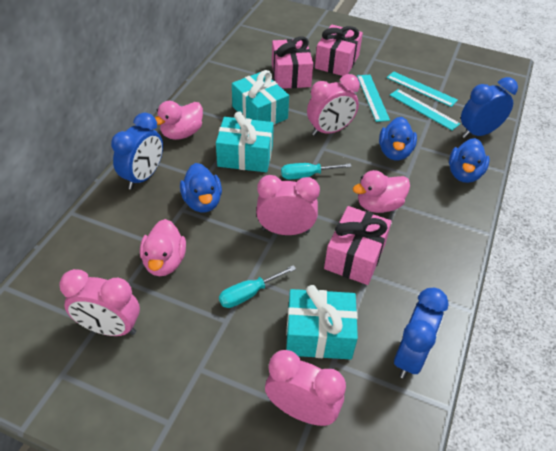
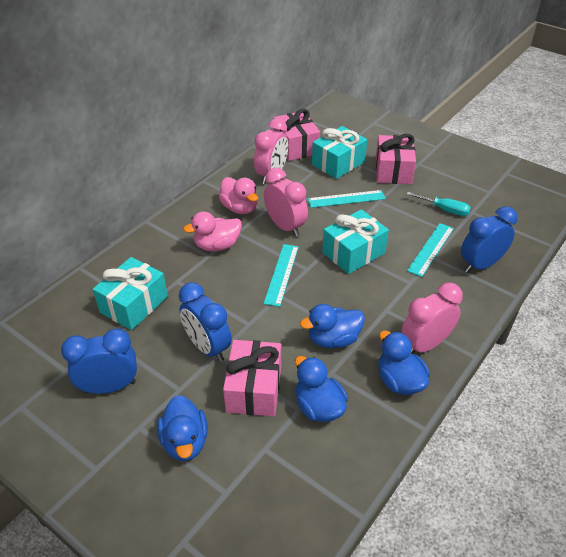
blue duck: 3 -> 4
pink clock: 4 -> 3
pink duck: 3 -> 2
turquoise screwdriver: 2 -> 1

